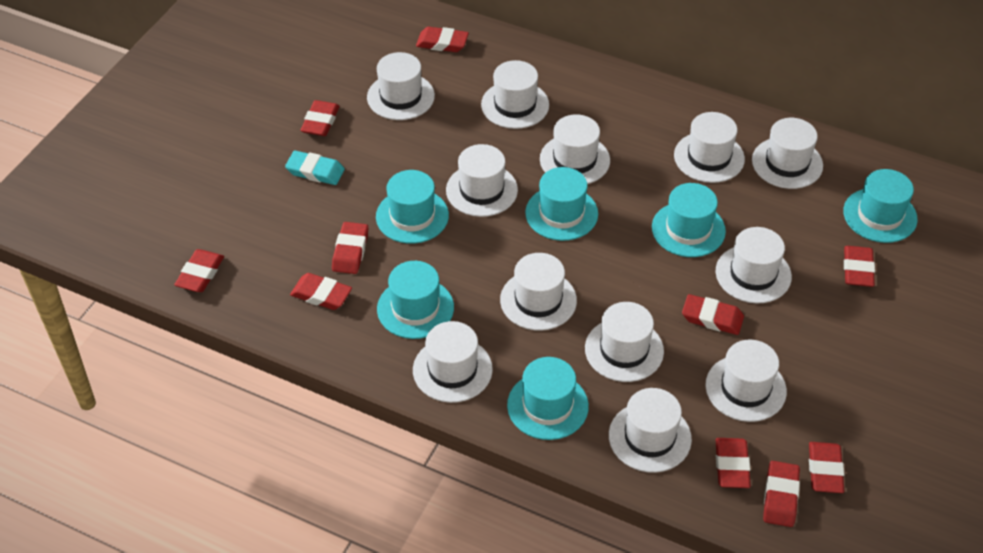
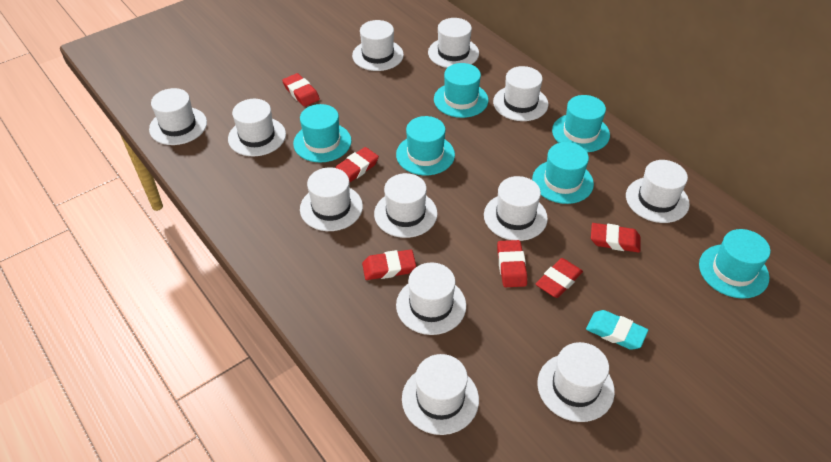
red eraser: 10 -> 6

